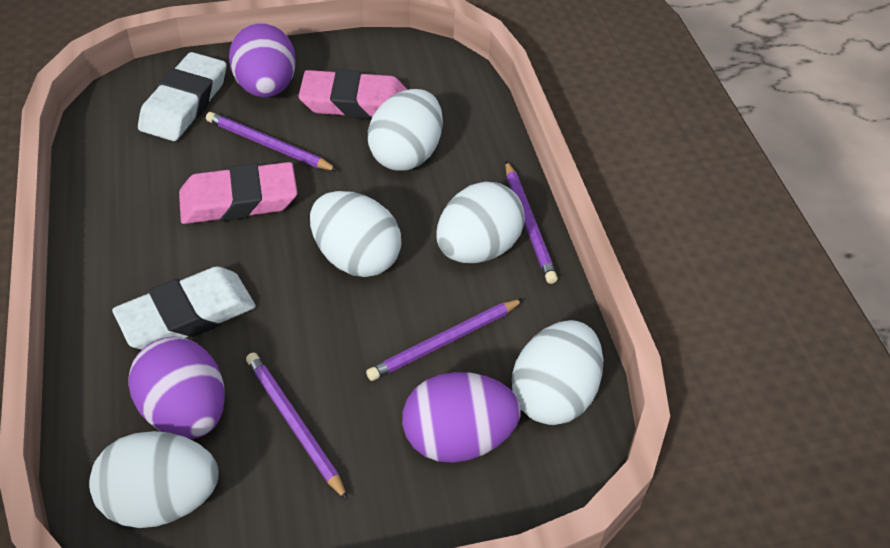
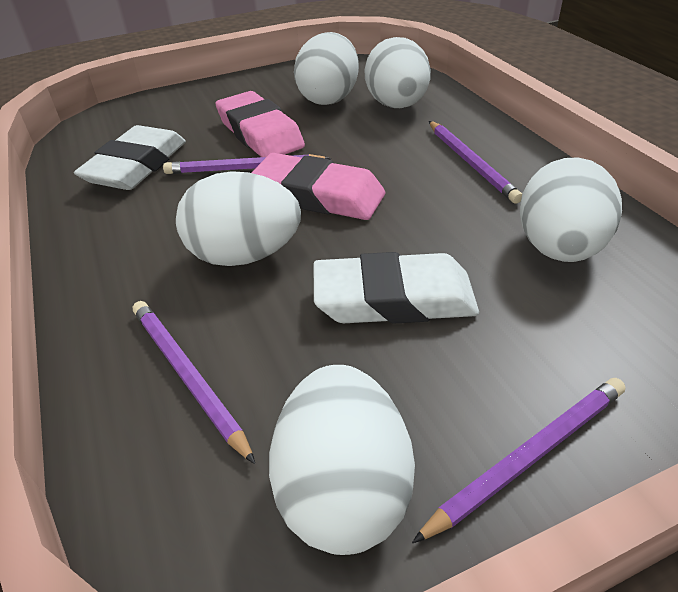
purple egg: 3 -> 0

